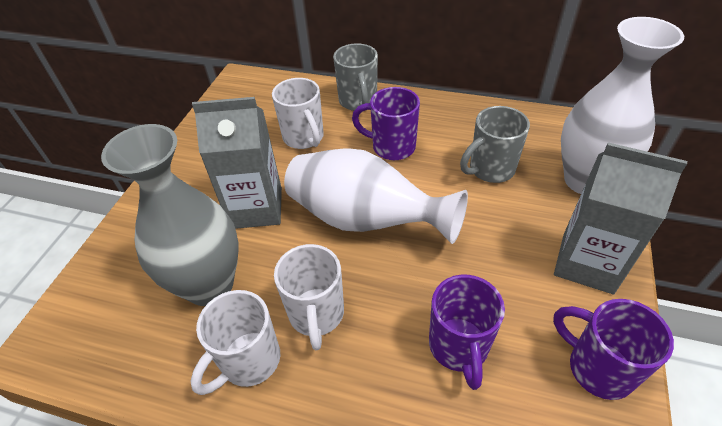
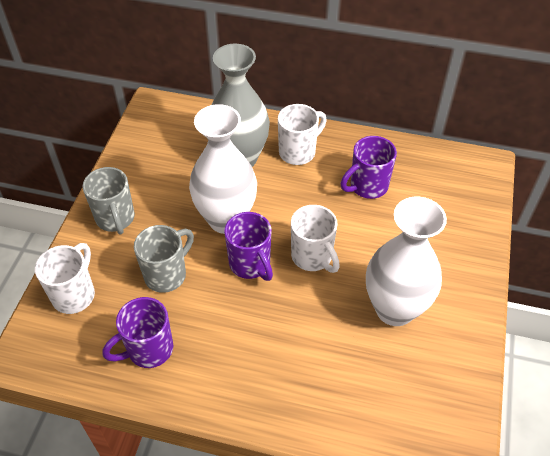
grey carton: 2 -> 0

